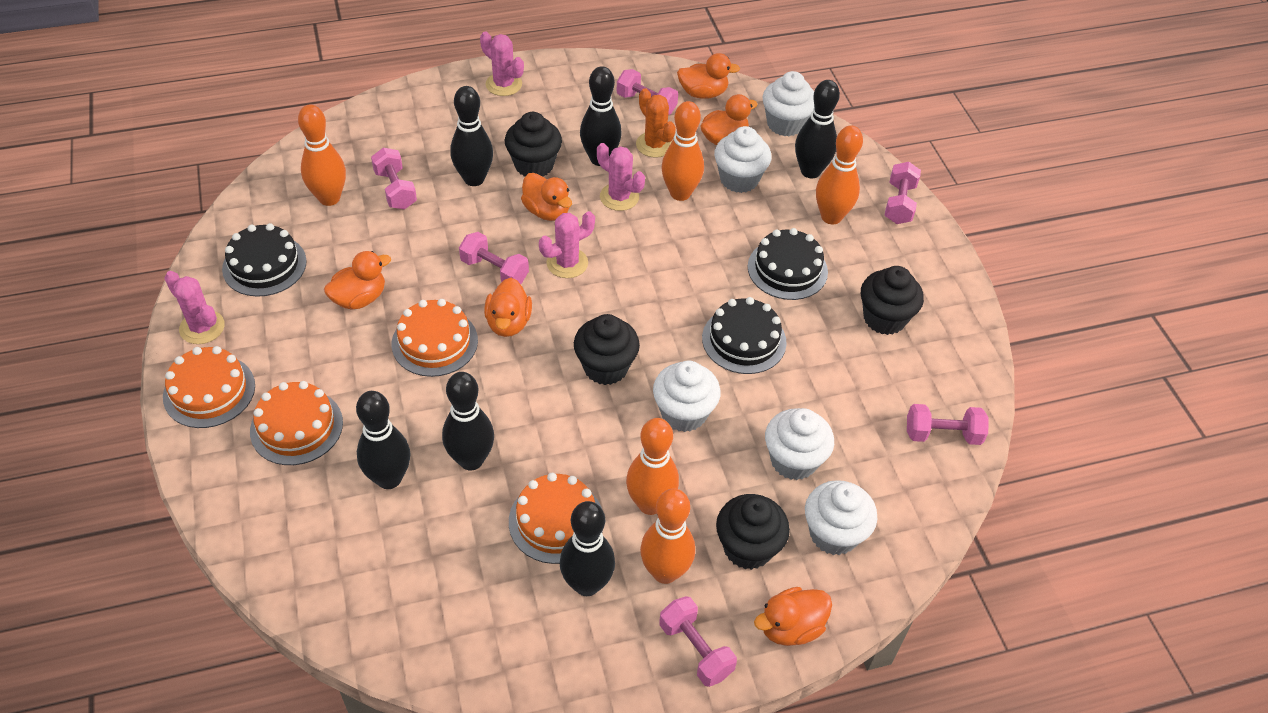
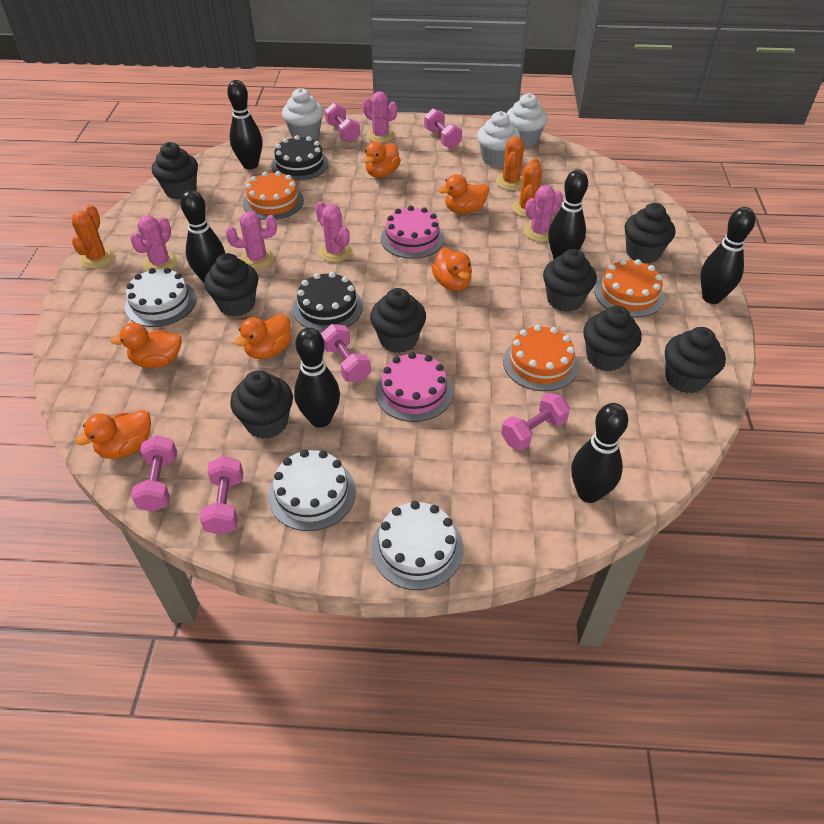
black cake: 3 -> 2
black cupcake: 4 -> 8
orange bowling pin: 5 -> 0
orange cactus: 1 -> 3
orange cake: 4 -> 3
pink cactus: 4 -> 5
pink cake: 0 -> 2
white cake: 0 -> 3
white cupcake: 5 -> 3

